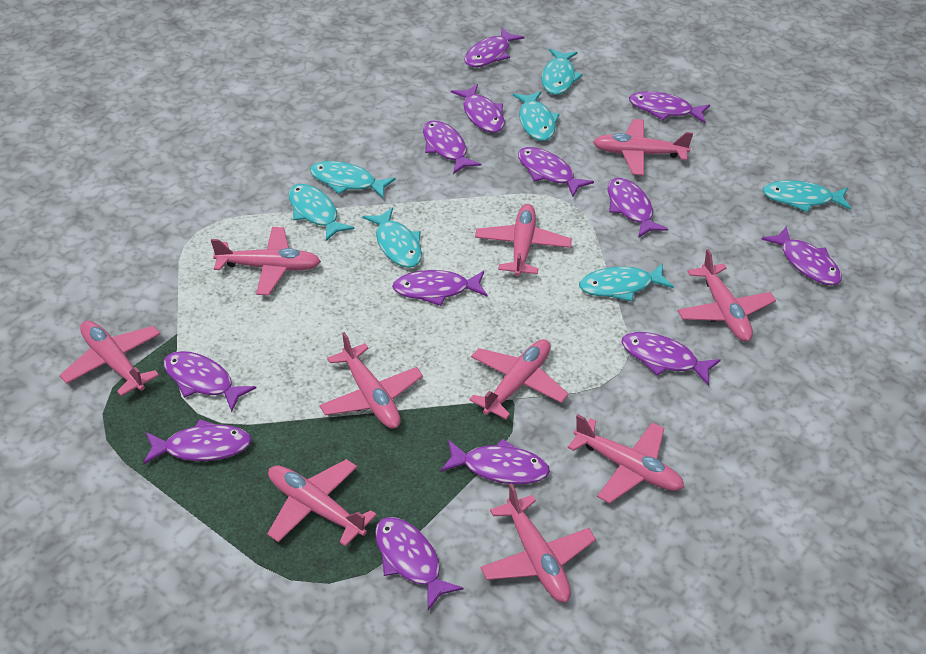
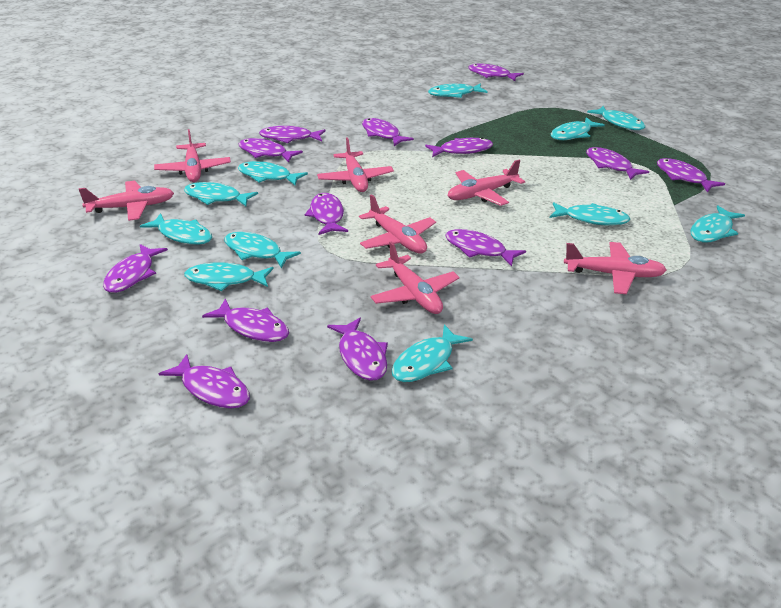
pink plane: 10 -> 7
turquoise fish: 7 -> 11

